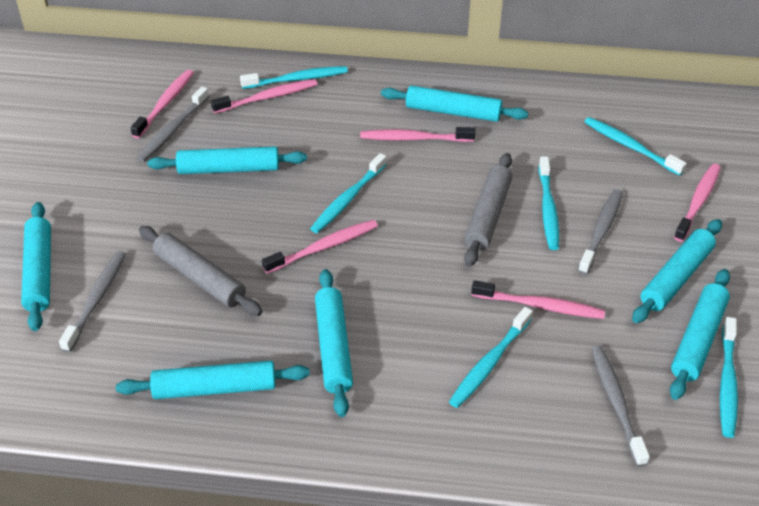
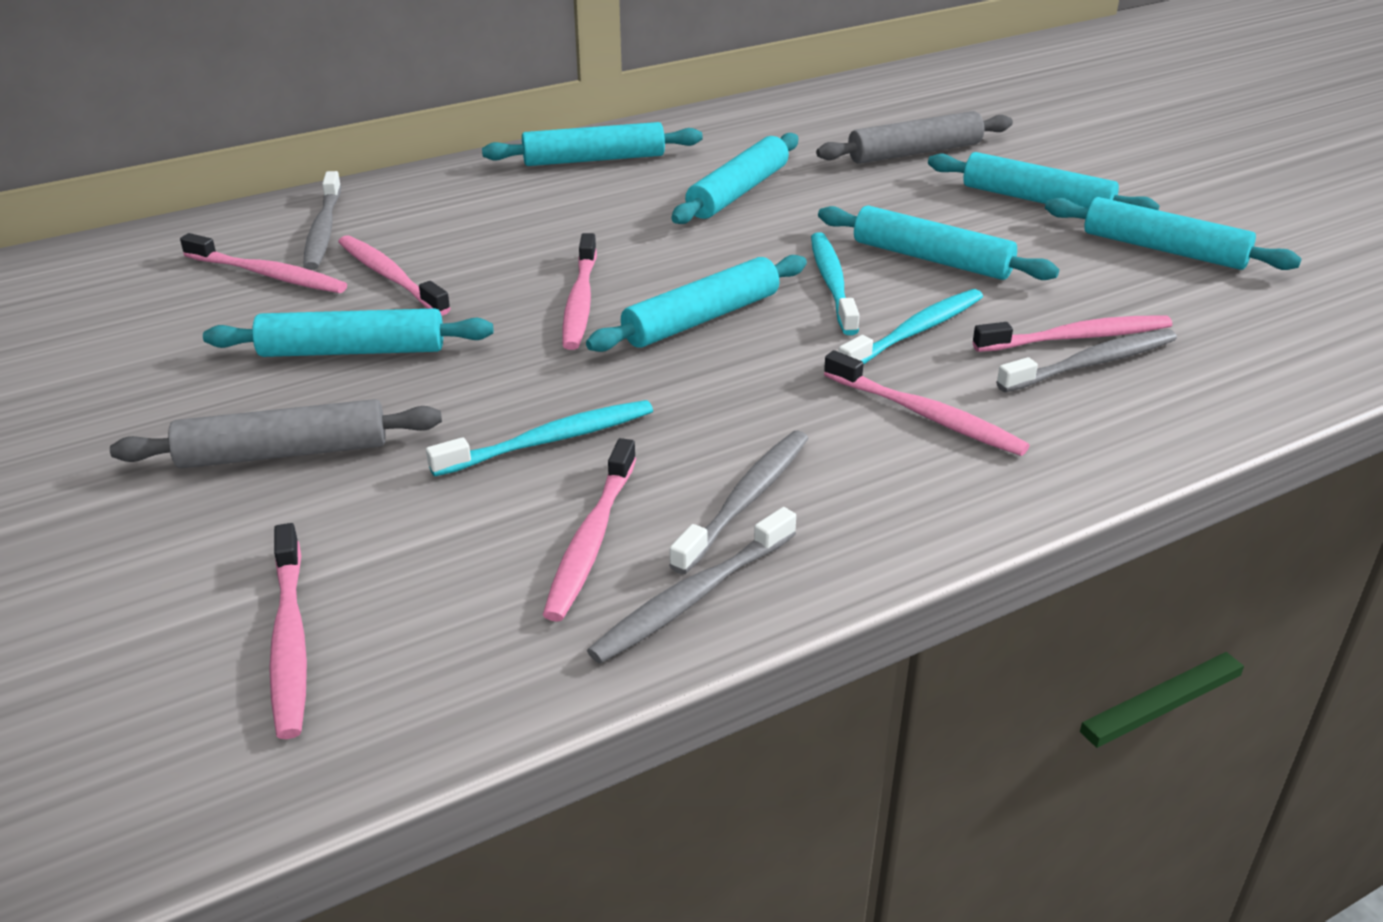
pink toothbrush: 6 -> 7
turquoise toothbrush: 6 -> 3

